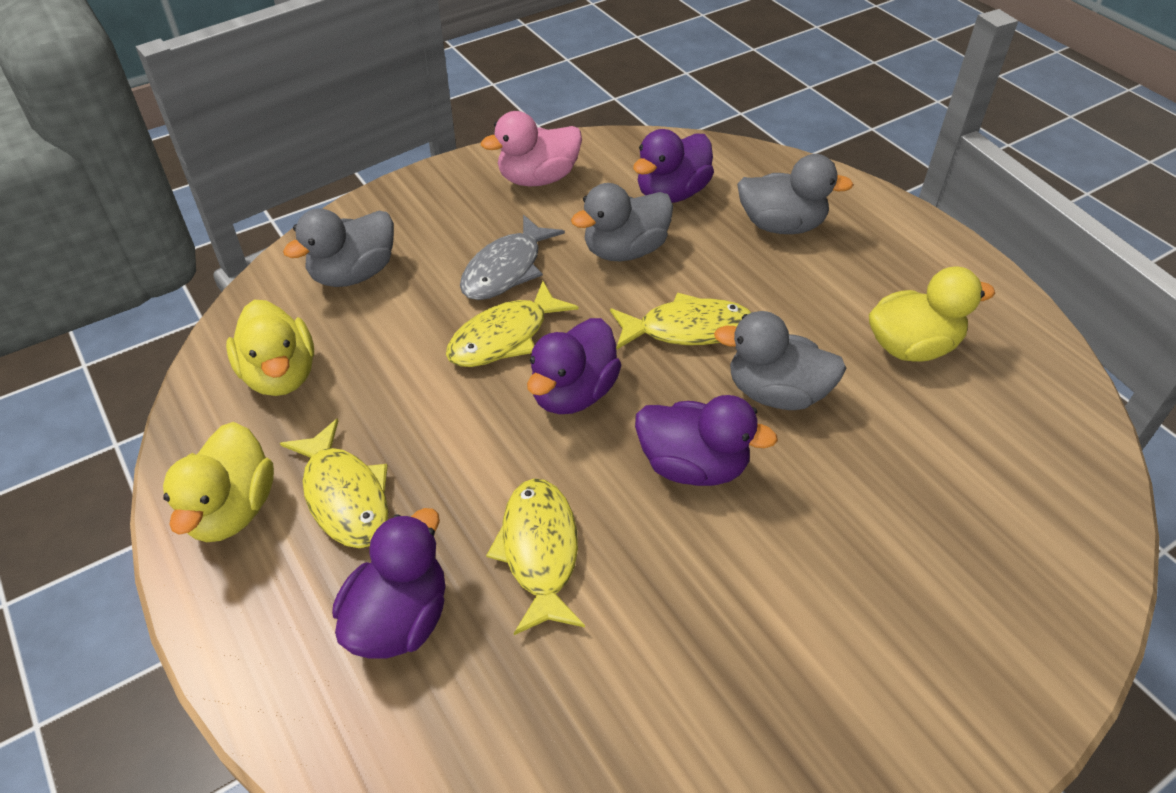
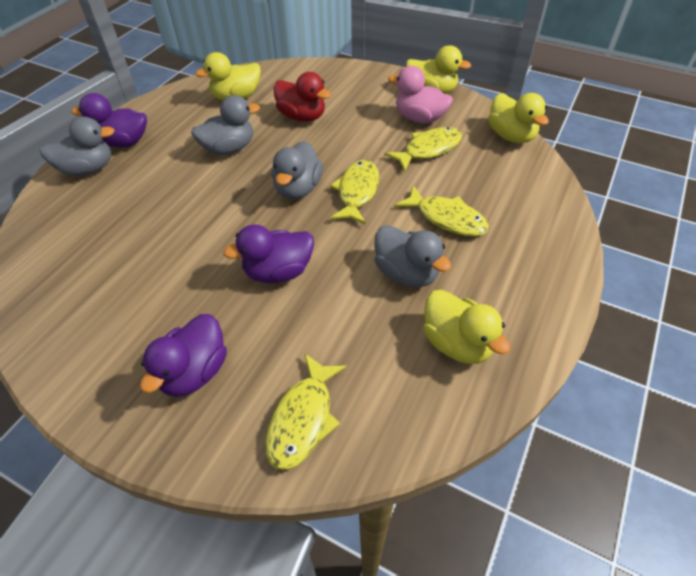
grey fish: 1 -> 0
purple duck: 4 -> 3
red duck: 0 -> 1
yellow duck: 3 -> 4

